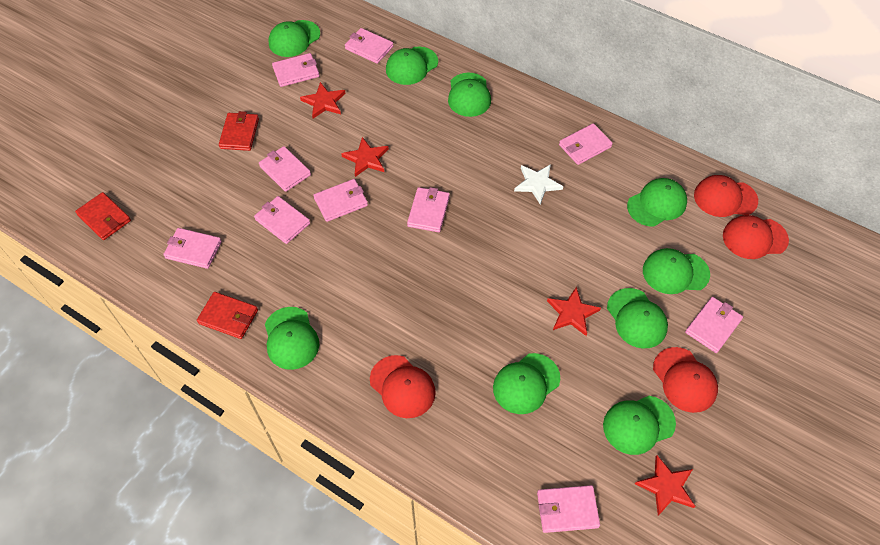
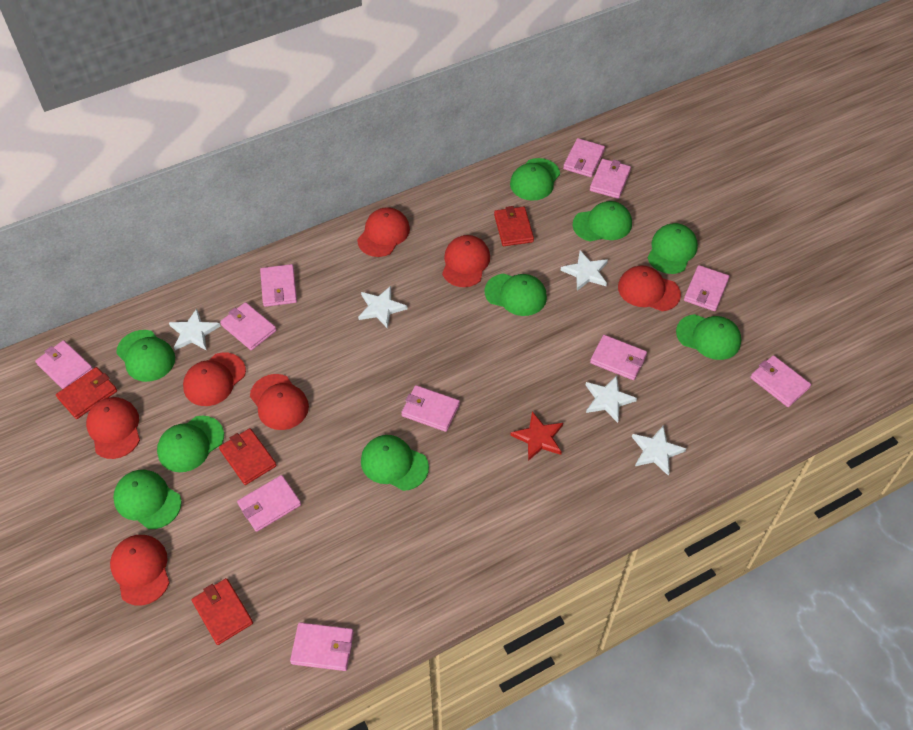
pink wallet: 10 -> 11
red cap: 4 -> 7
red star: 4 -> 1
red wallet: 3 -> 4
white star: 1 -> 5

